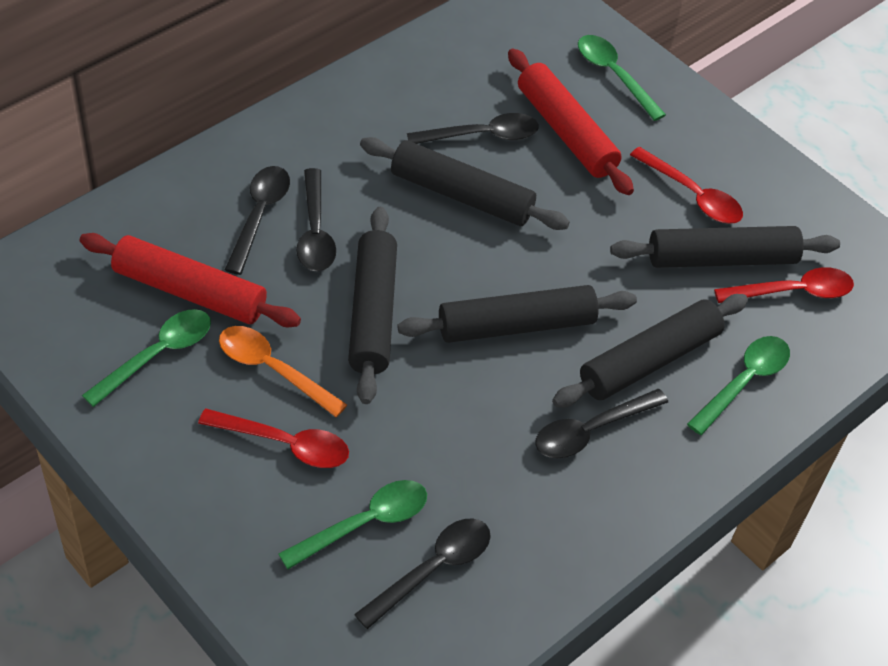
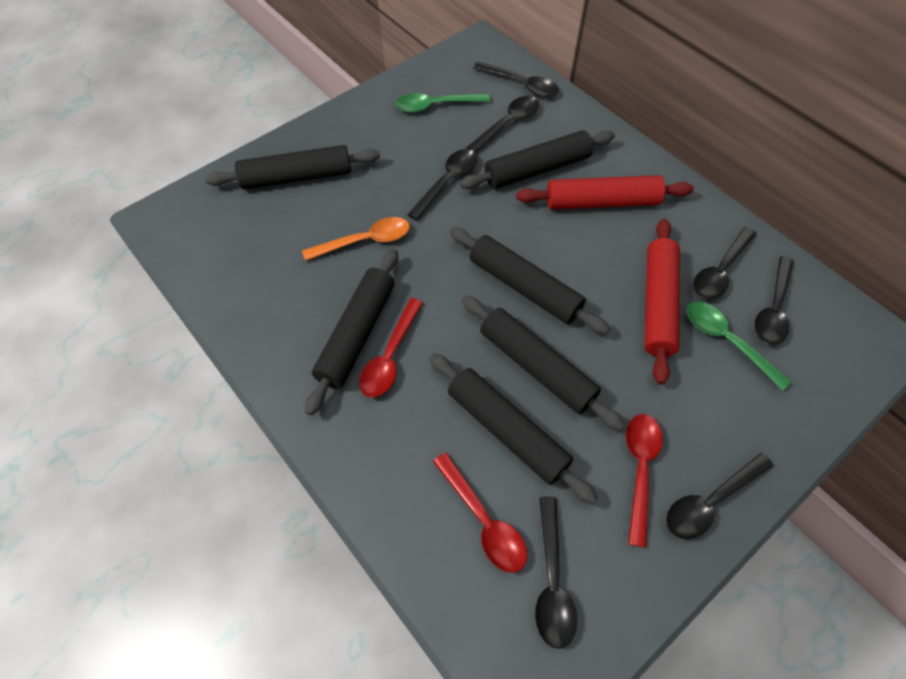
black rolling pin: 5 -> 6
black spoon: 5 -> 7
green spoon: 4 -> 2

